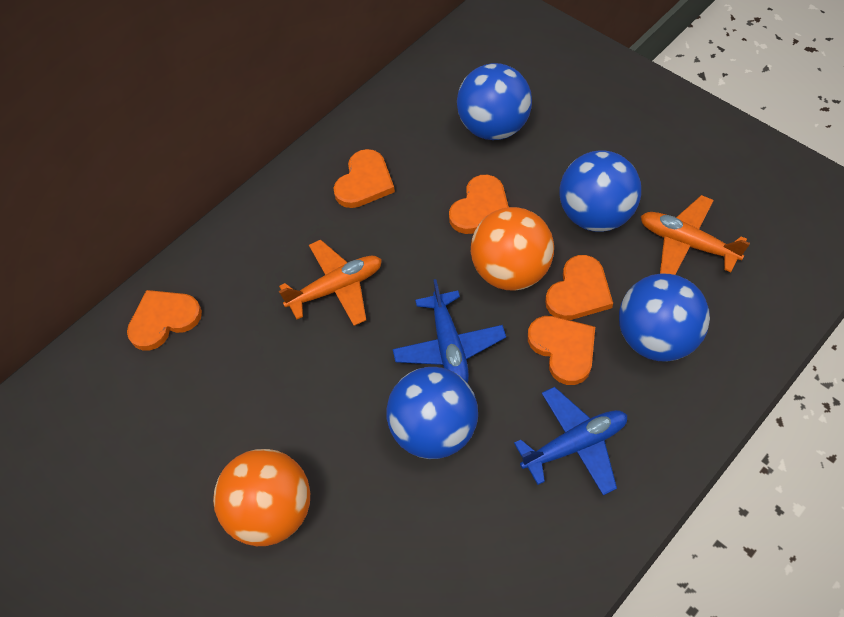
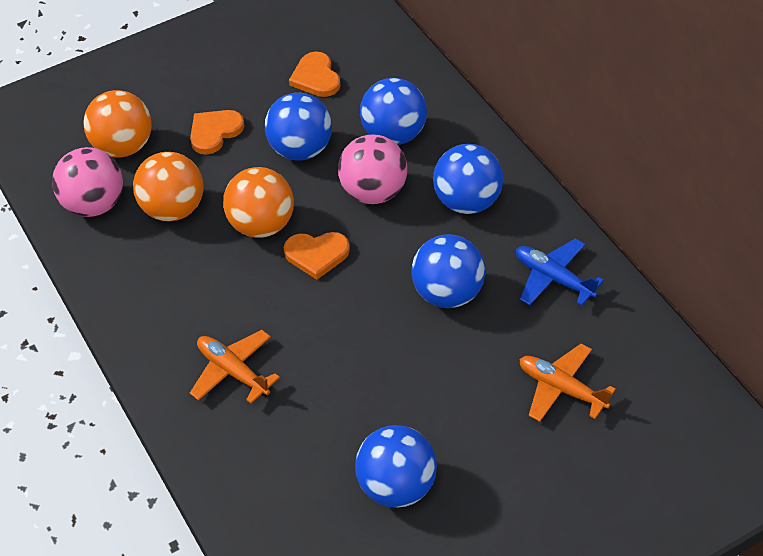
blue ball: 4 -> 5
blue plane: 2 -> 1
orange ball: 2 -> 3
orange heart: 5 -> 3
pink ball: 0 -> 2

